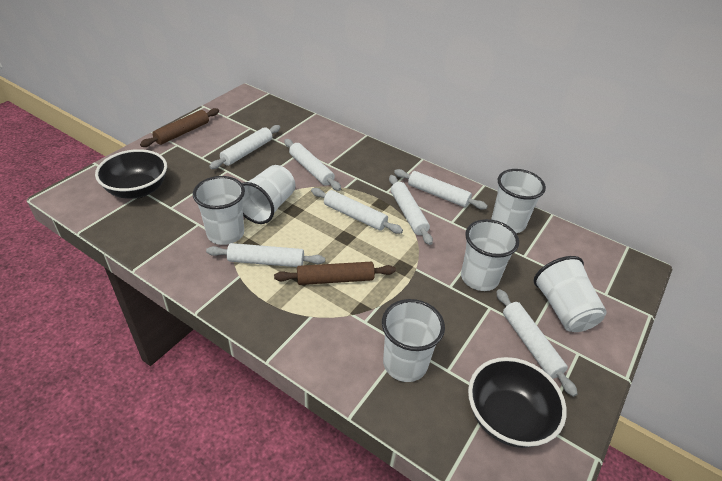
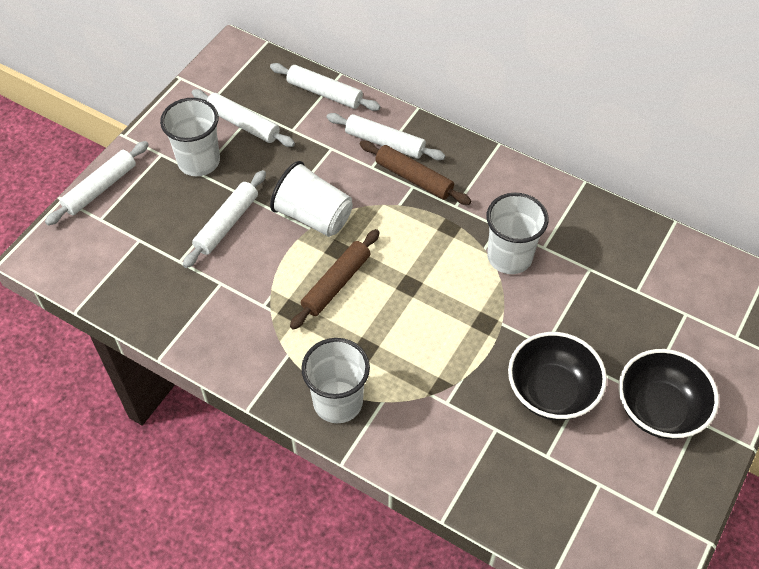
white cup: 6 -> 4
white rolling pin: 7 -> 5

